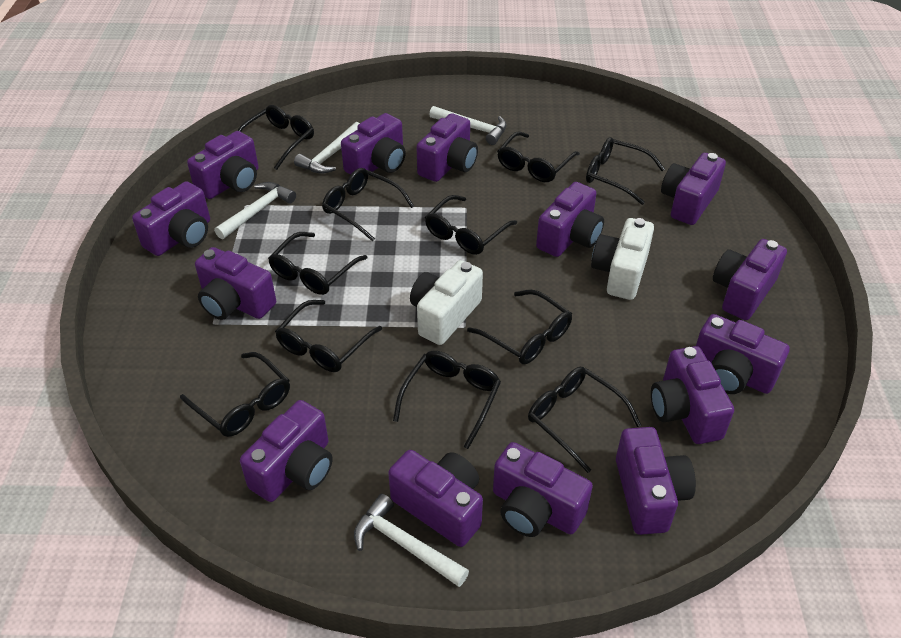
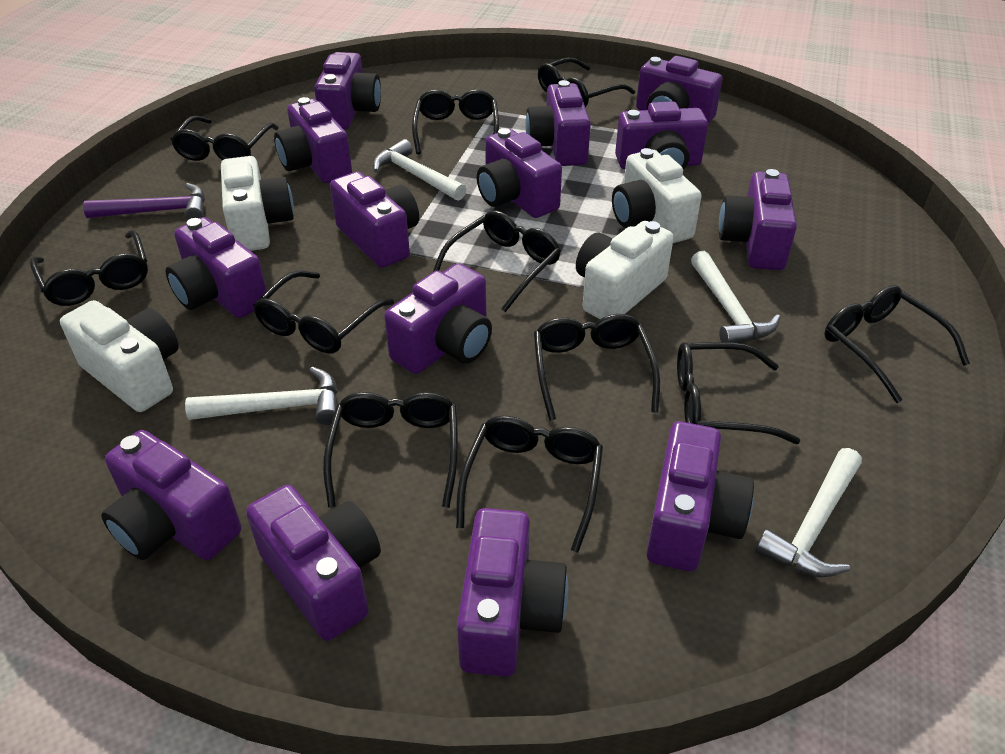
purple hammer: 0 -> 1
white camera: 2 -> 4

